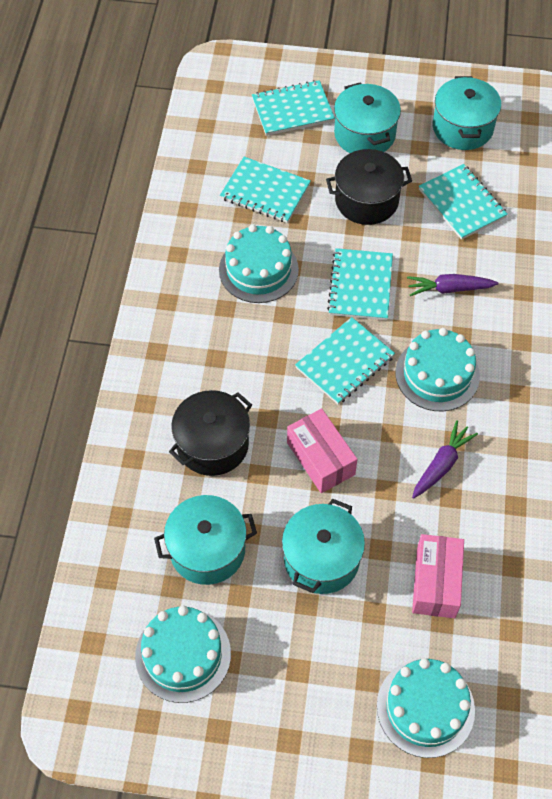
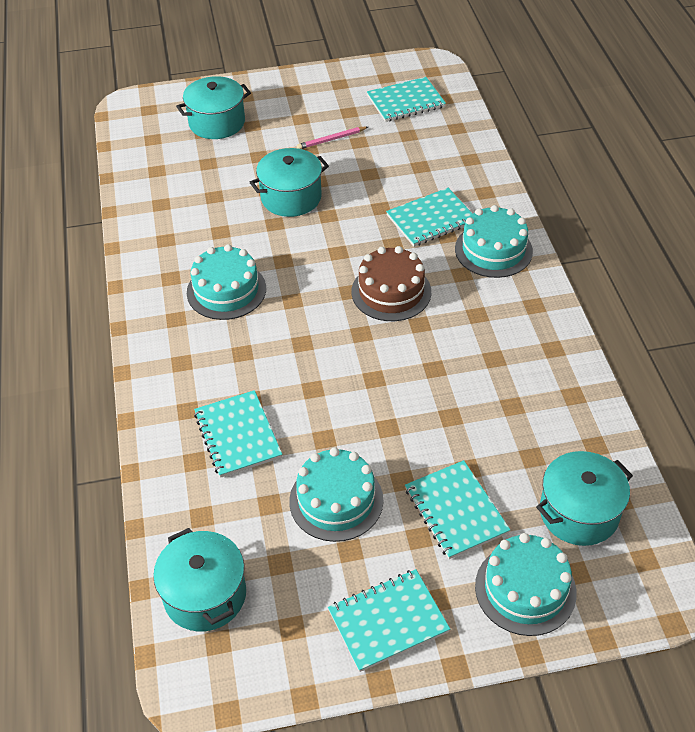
black pot: 2 -> 0
brown cake: 0 -> 1
pink box: 2 -> 0
pink pencil: 0 -> 1
purple carrot: 2 -> 0

